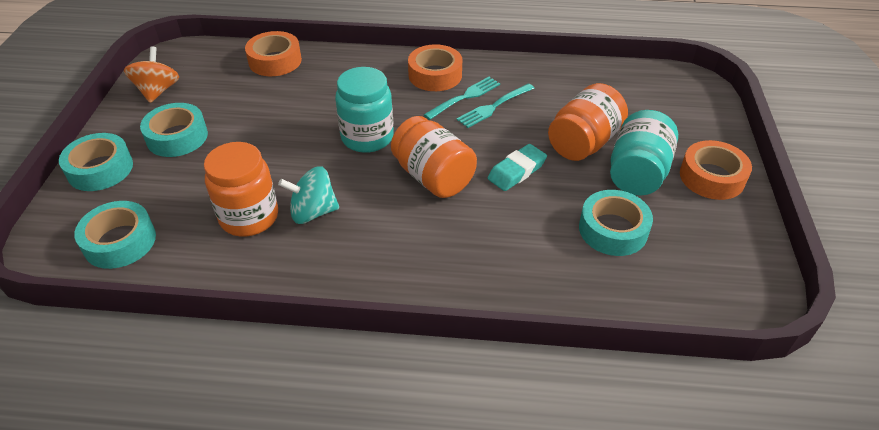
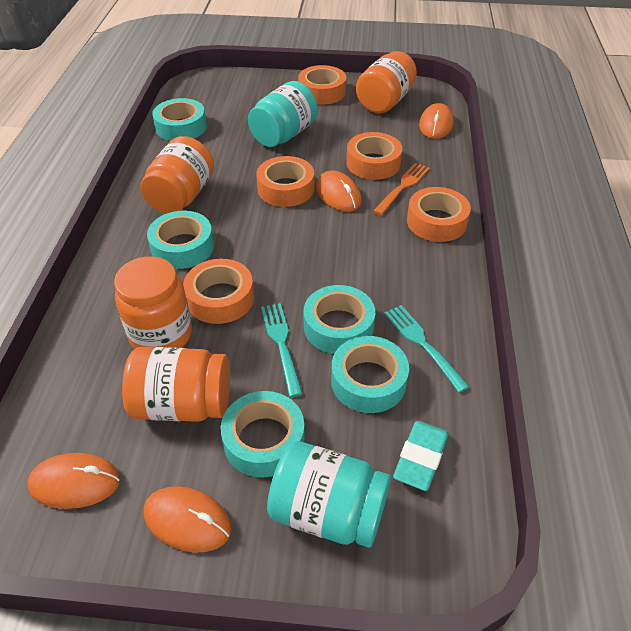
orange fork: 0 -> 1
orange jar: 3 -> 4
orange mouse: 0 -> 4
orange spinning top: 1 -> 0
orange tape: 3 -> 5
turquoise spinning top: 1 -> 0
turquoise tape: 4 -> 5

